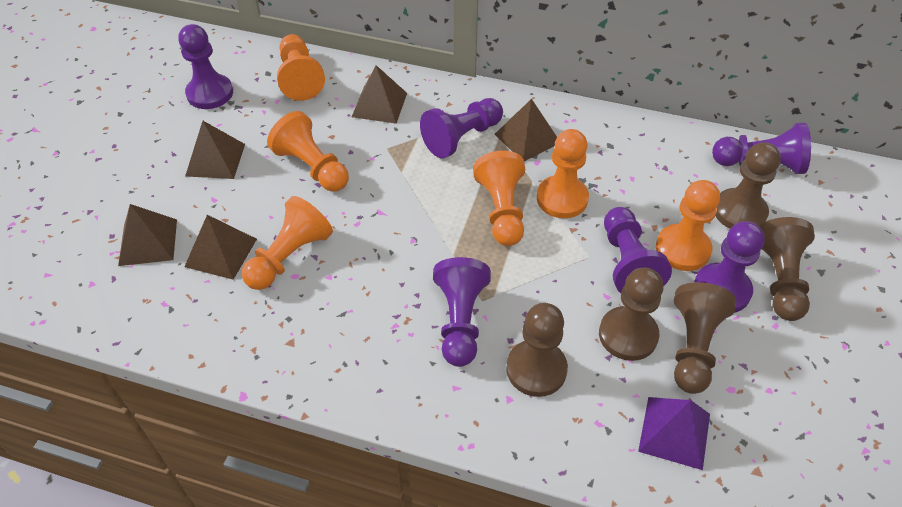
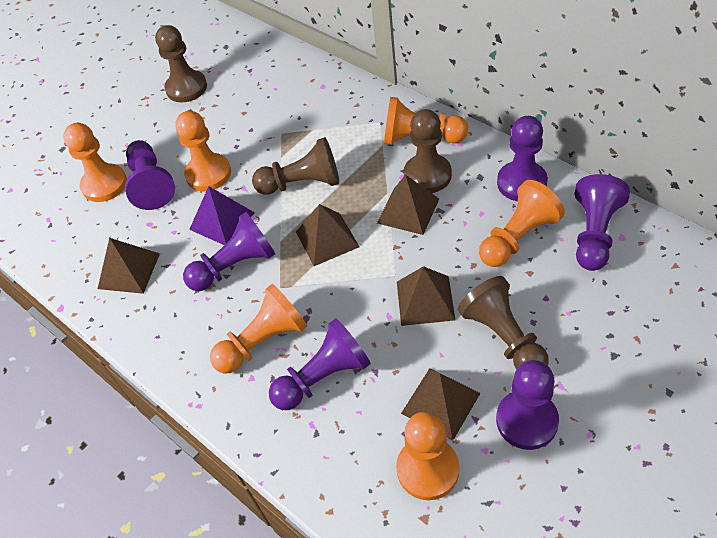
brown pawn: 5 -> 4

